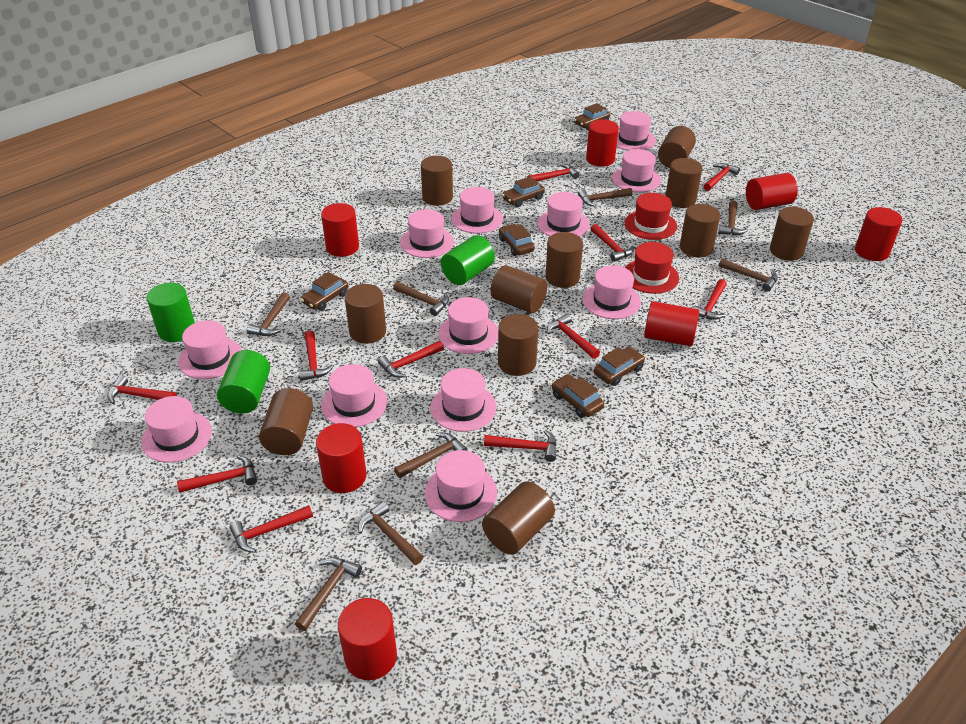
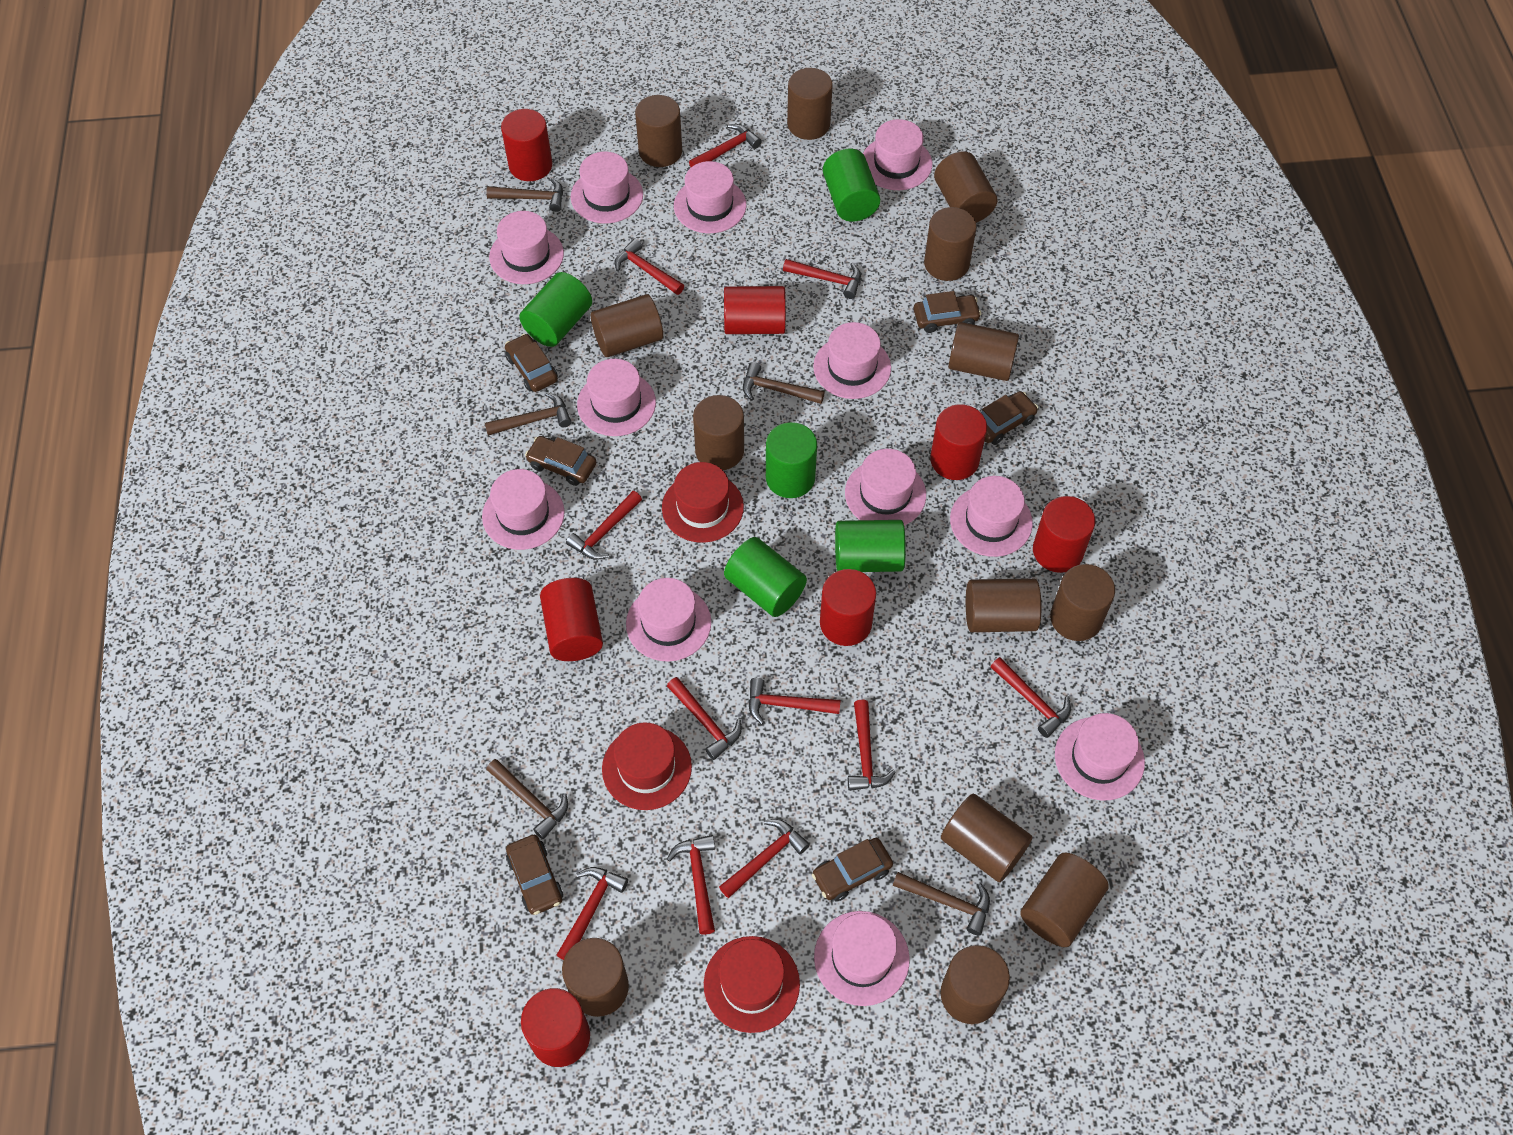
brown cylinder: 11 -> 13
brown hammer: 8 -> 5
green cylinder: 3 -> 5
red hat: 2 -> 3

